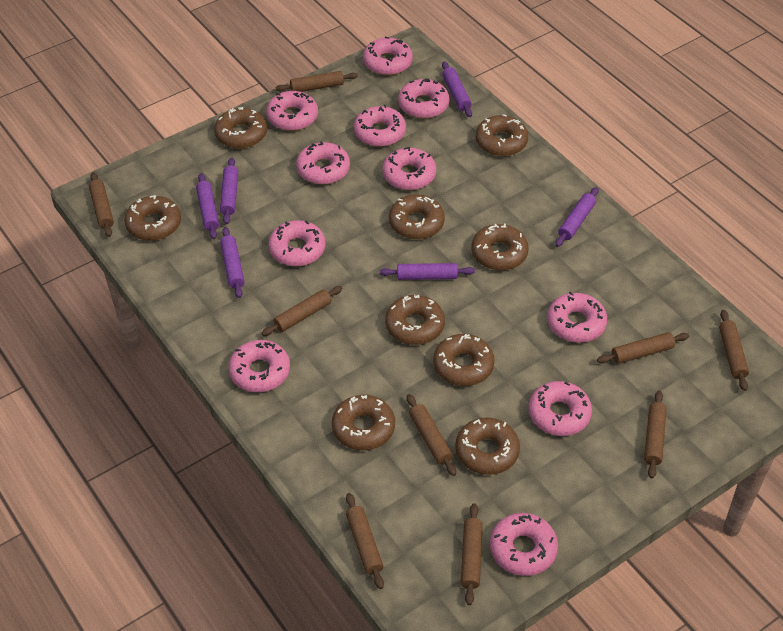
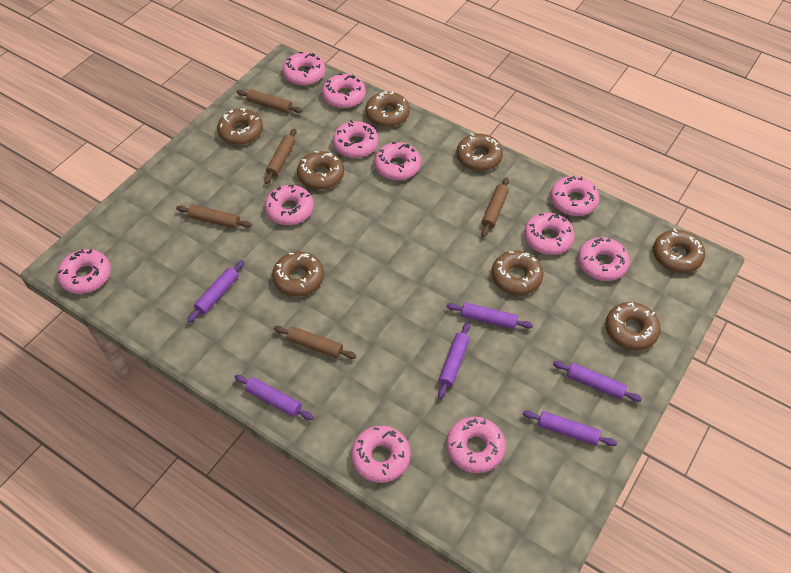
brown donut: 9 -> 8
brown rolling pin: 9 -> 5

